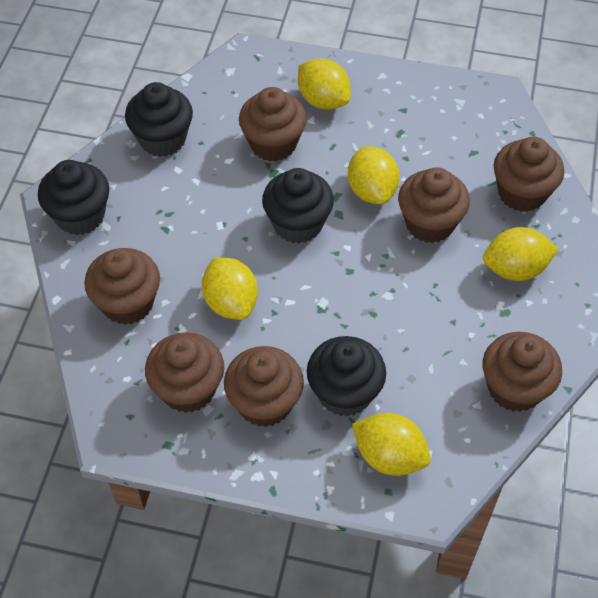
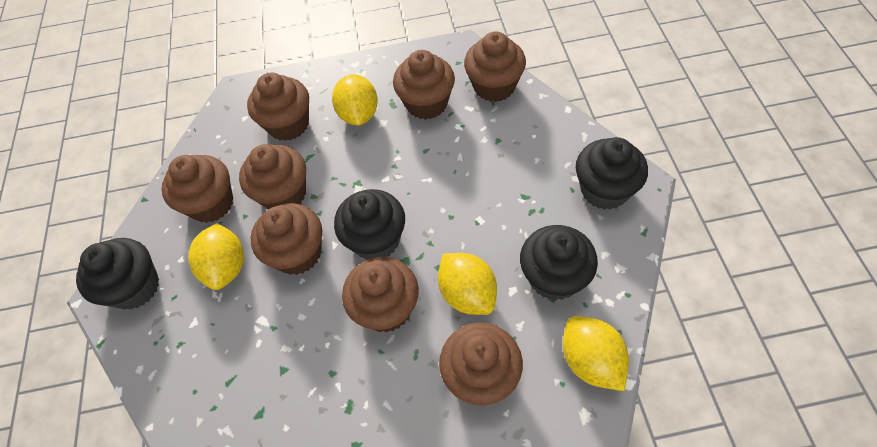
brown cupcake: 7 -> 8
yellow lemon: 5 -> 4

